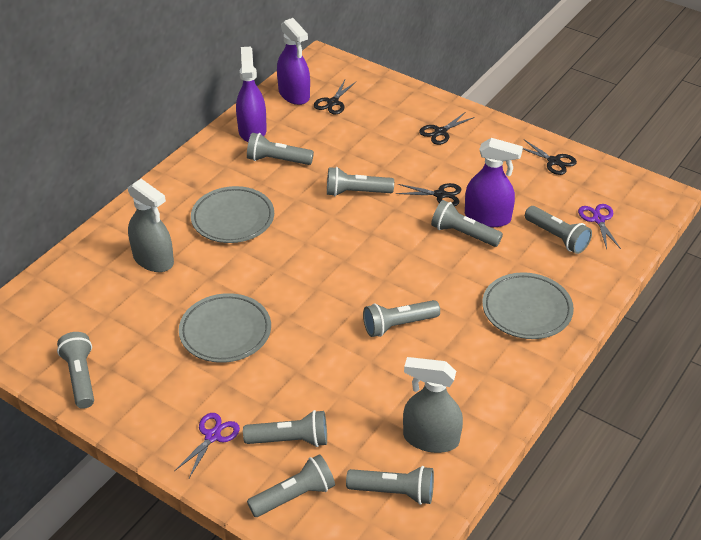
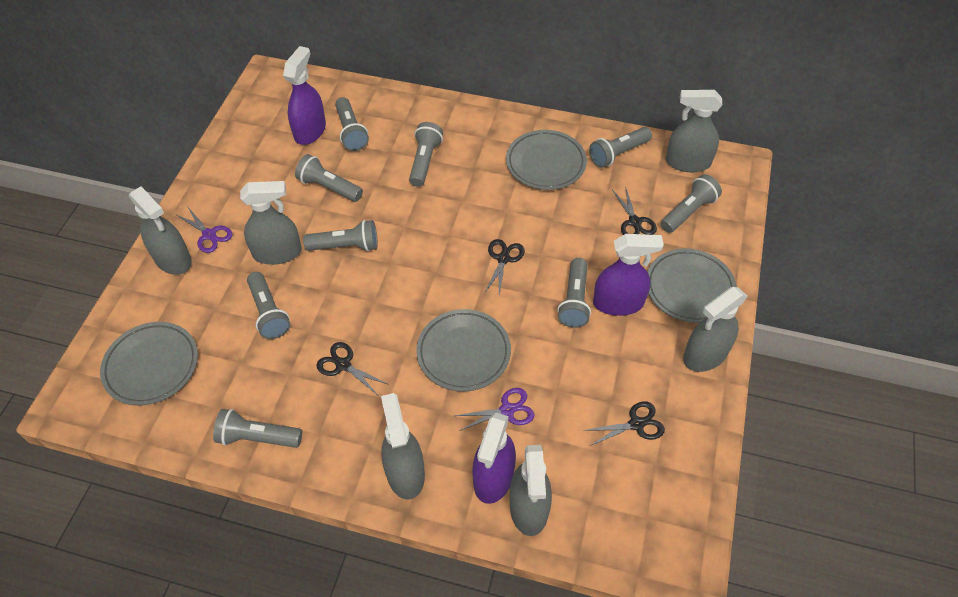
grey plate: 3 -> 4
grey spray bottle: 2 -> 6

